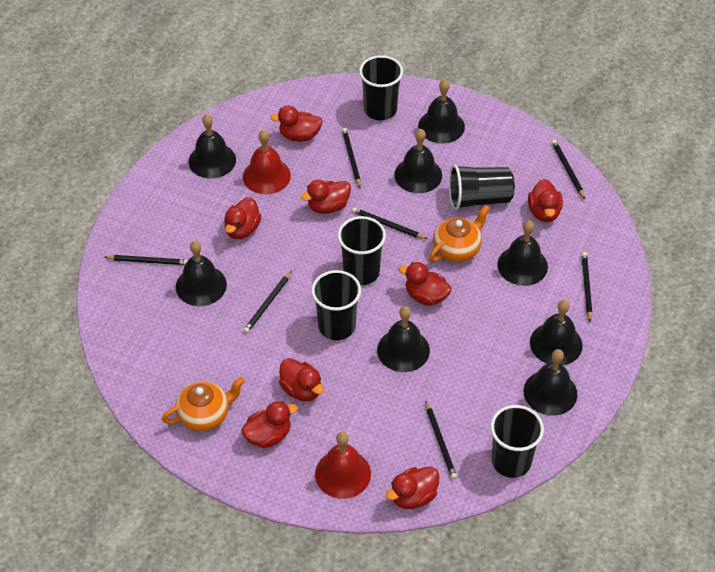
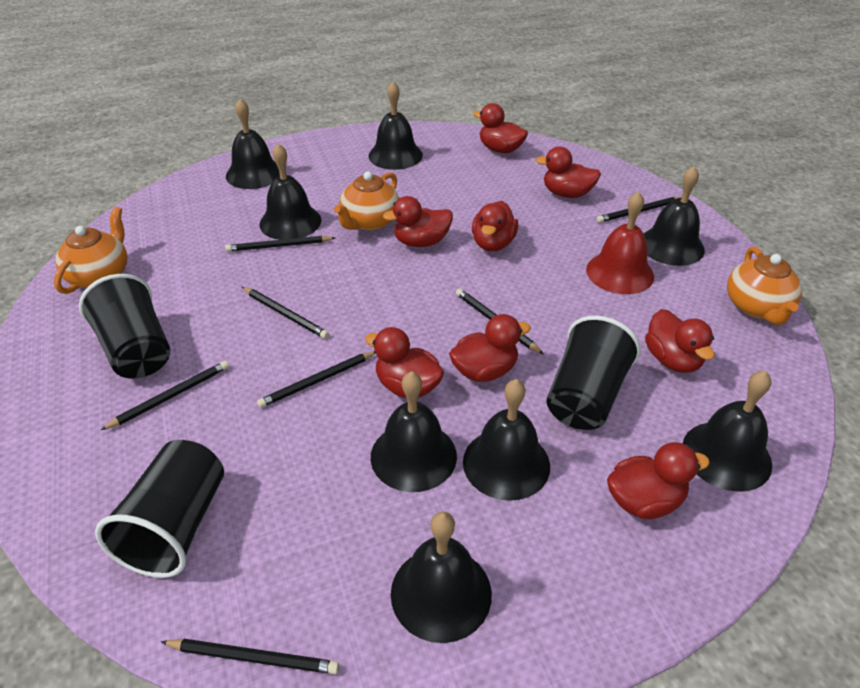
black cup: 5 -> 3
orange teapot: 2 -> 3
red bell: 2 -> 1

